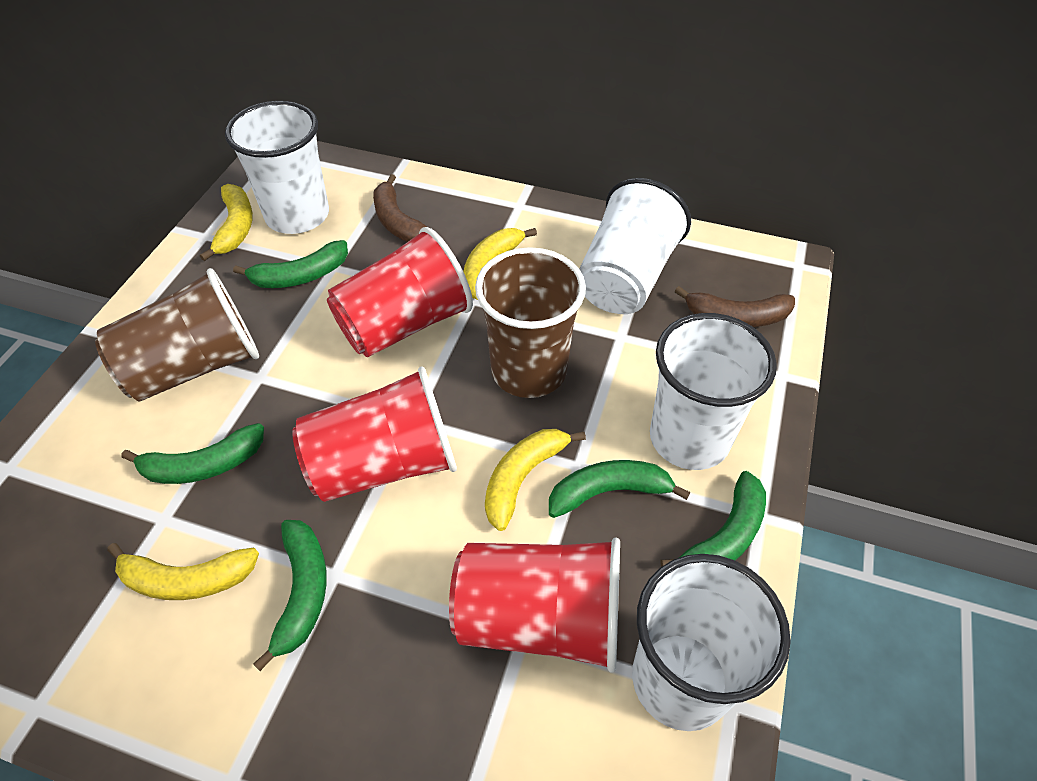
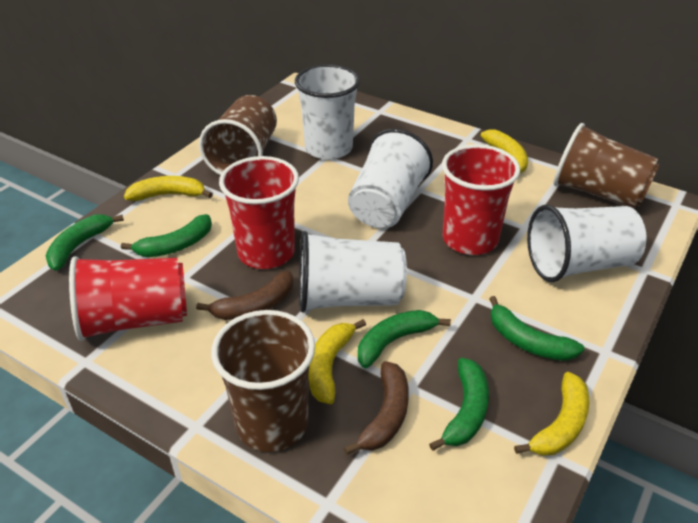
brown cup: 2 -> 3

